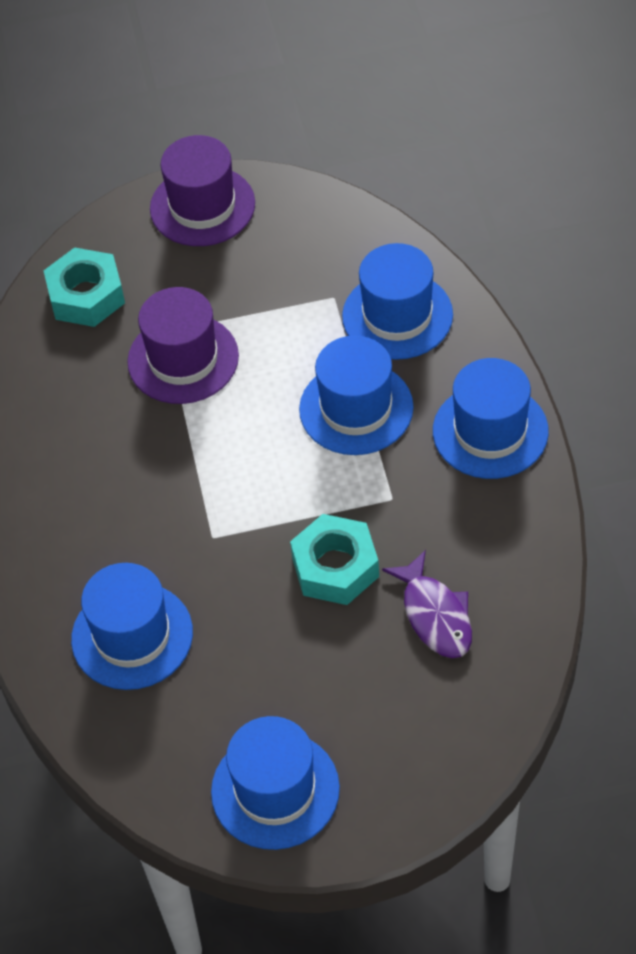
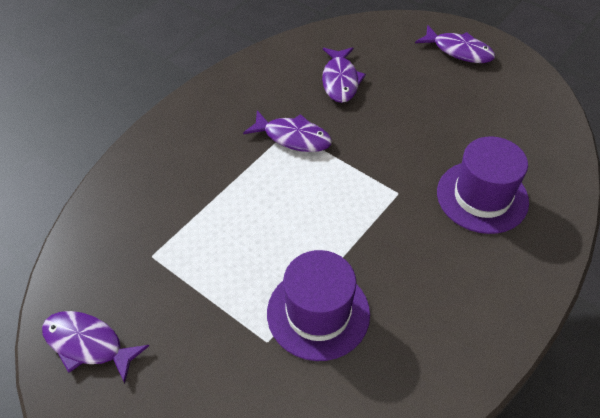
blue hat: 5 -> 0
purple fish: 1 -> 4
turquoise nut: 2 -> 0

